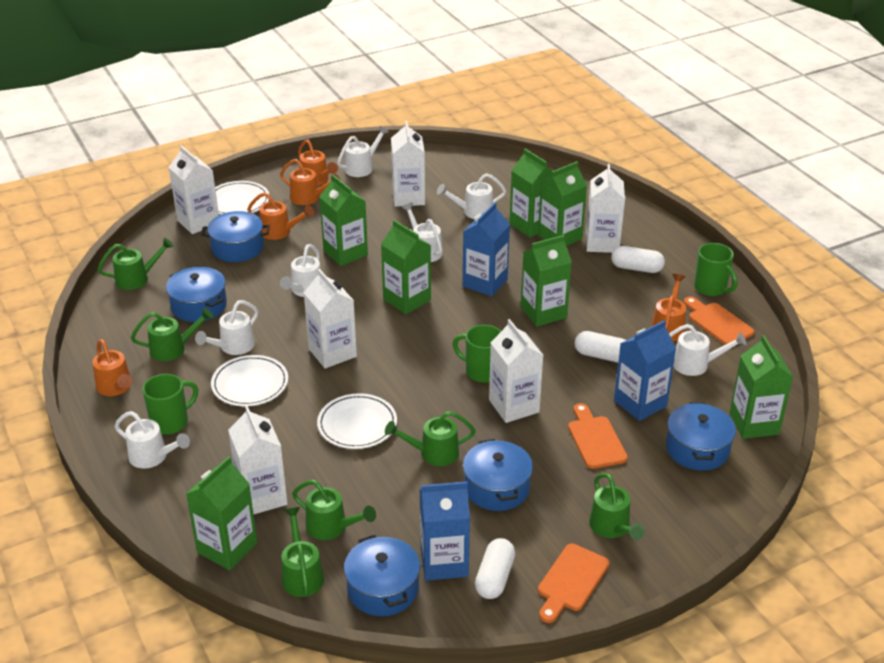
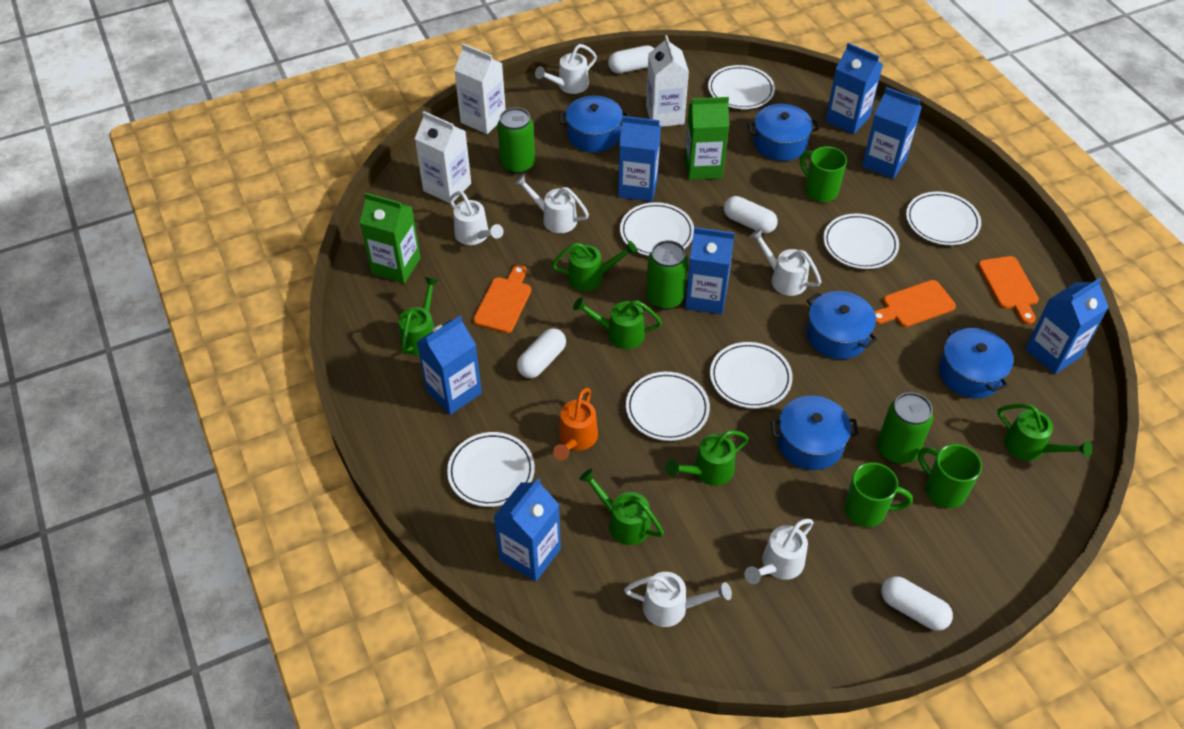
blue carton: 3 -> 7
green can: 0 -> 3
green carton: 7 -> 2
orange watering can: 5 -> 1
white capsule: 3 -> 4
white carton: 6 -> 3
white plate: 3 -> 7
white watering can: 7 -> 6

